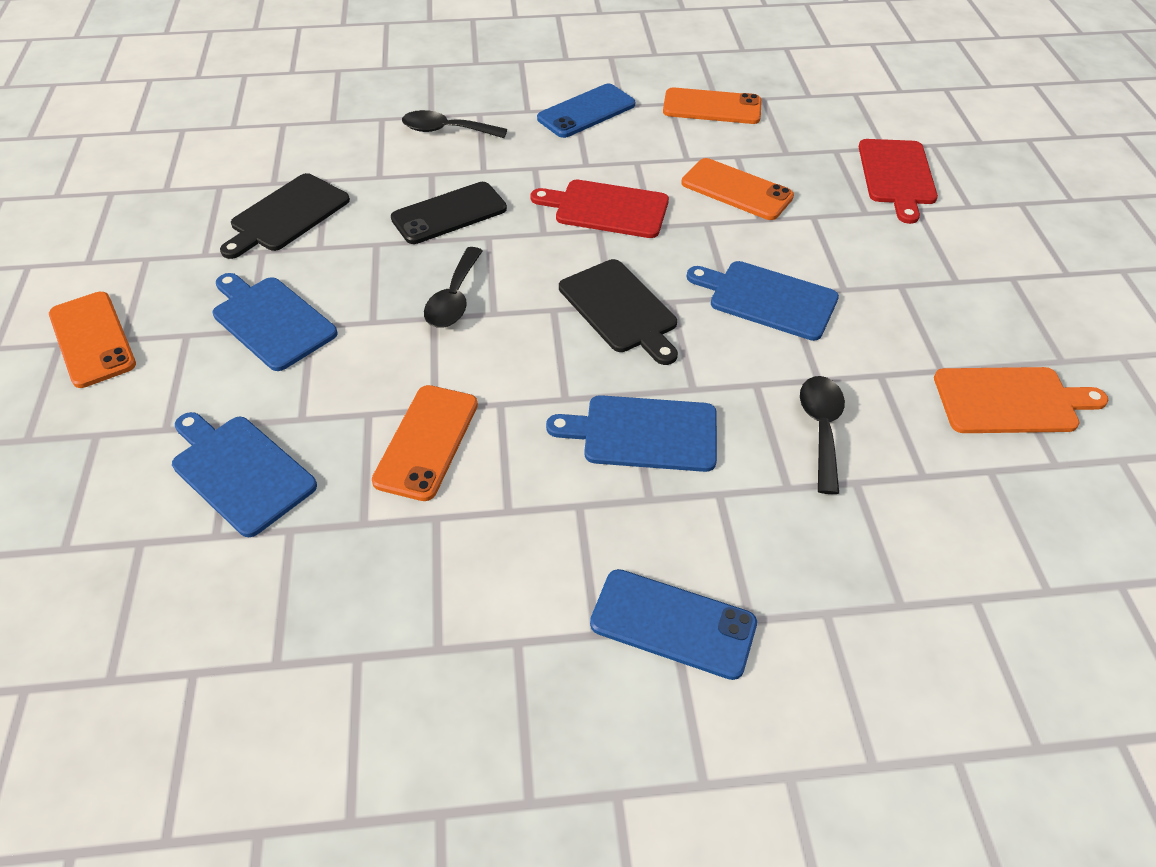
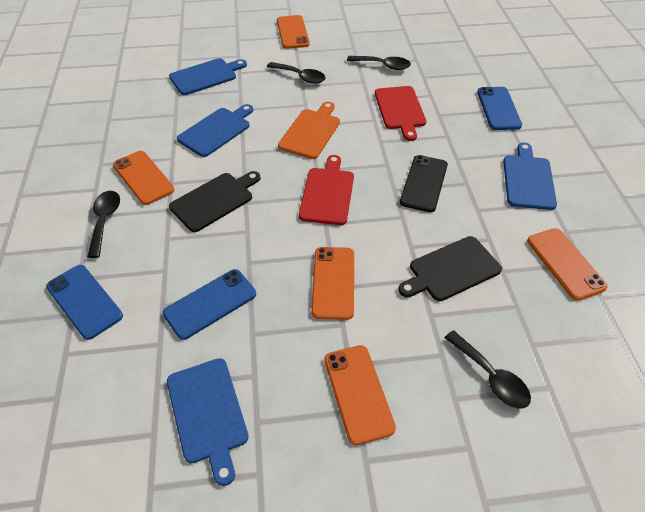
black spoon: 3 -> 4
blue phone: 2 -> 3
orange phone: 4 -> 5

